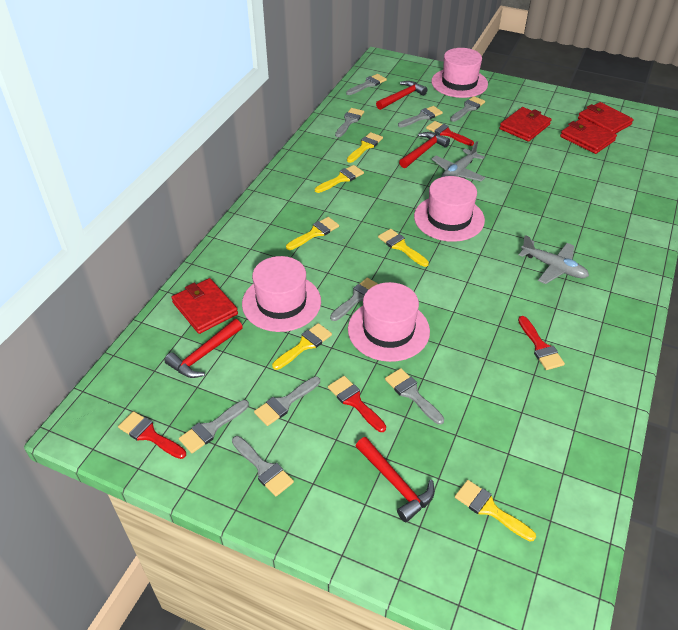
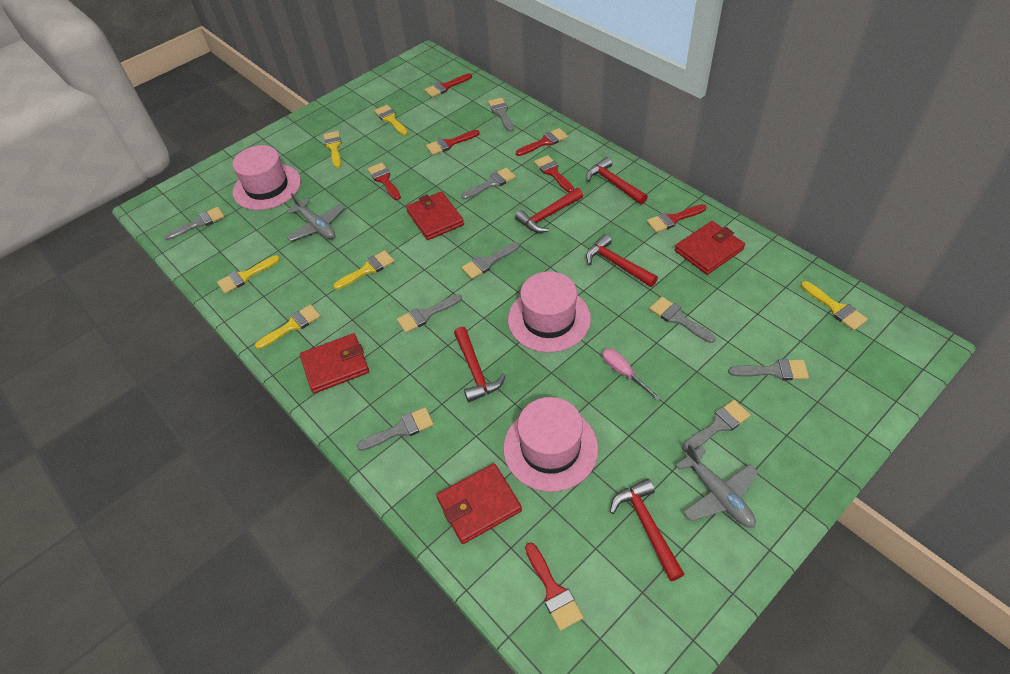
pink hat: 4 -> 3
pink screwdriver: 0 -> 1
red brush: 4 -> 7
red hammer: 4 -> 5

